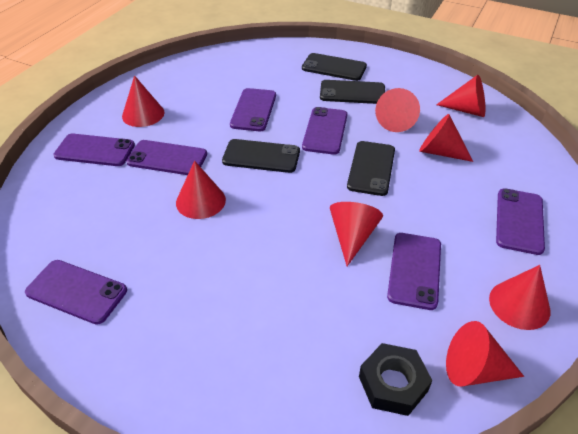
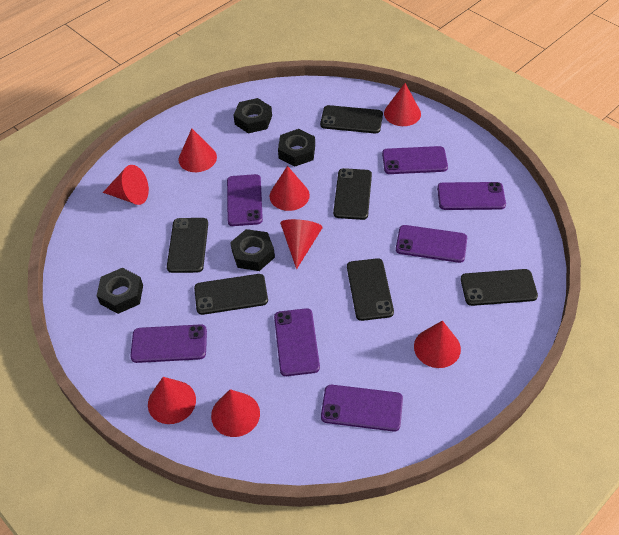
black nut: 1 -> 4
black phone: 4 -> 6

